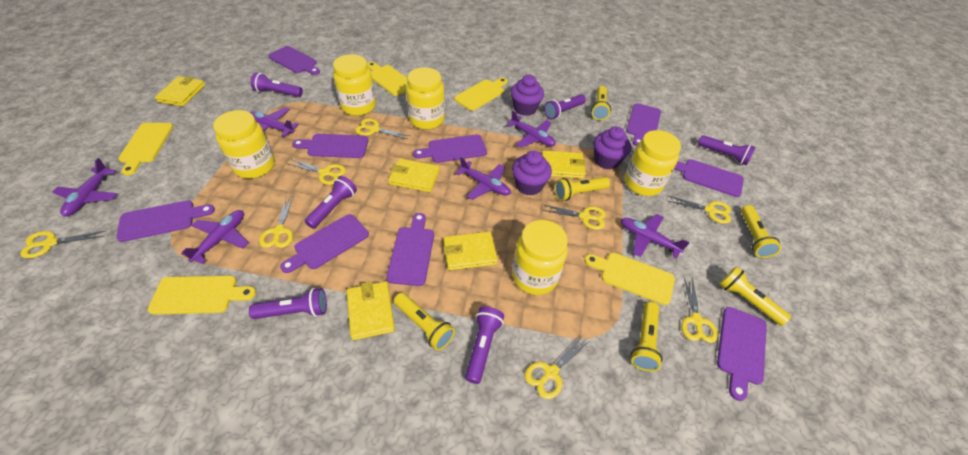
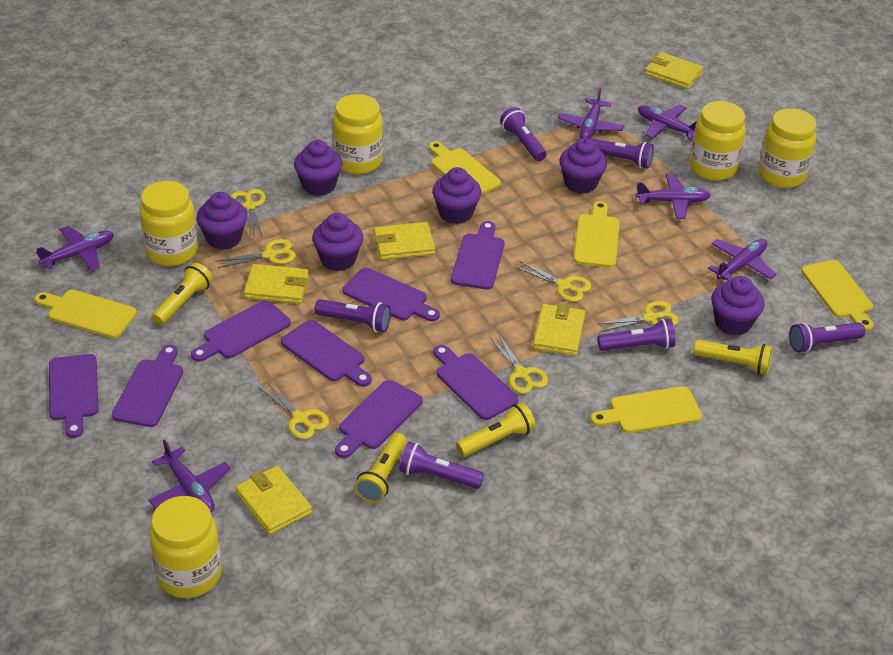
purple cupcake: 3 -> 6
purple cutting board: 9 -> 8
yellow flashlight: 6 -> 4
yellow scissors: 8 -> 6

